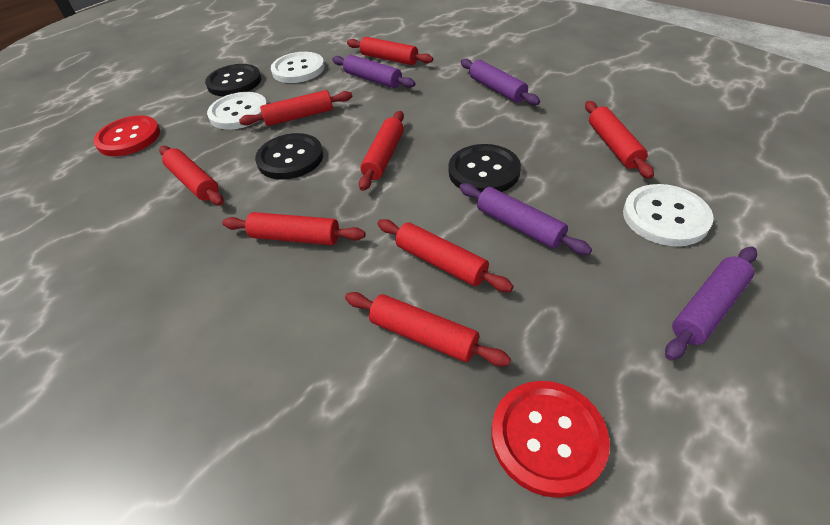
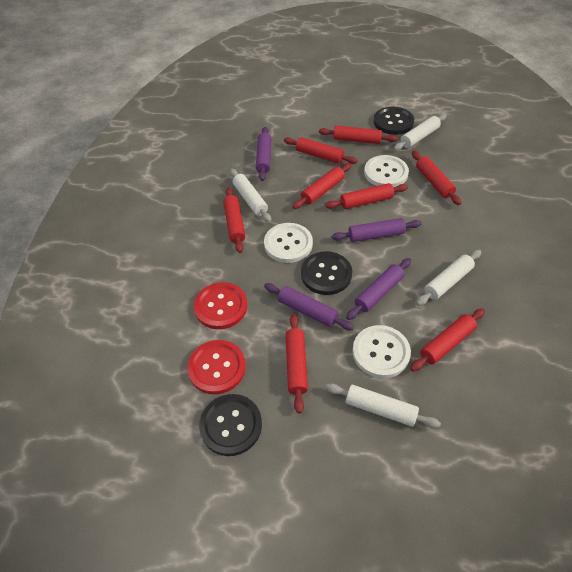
white rolling pin: 0 -> 4

